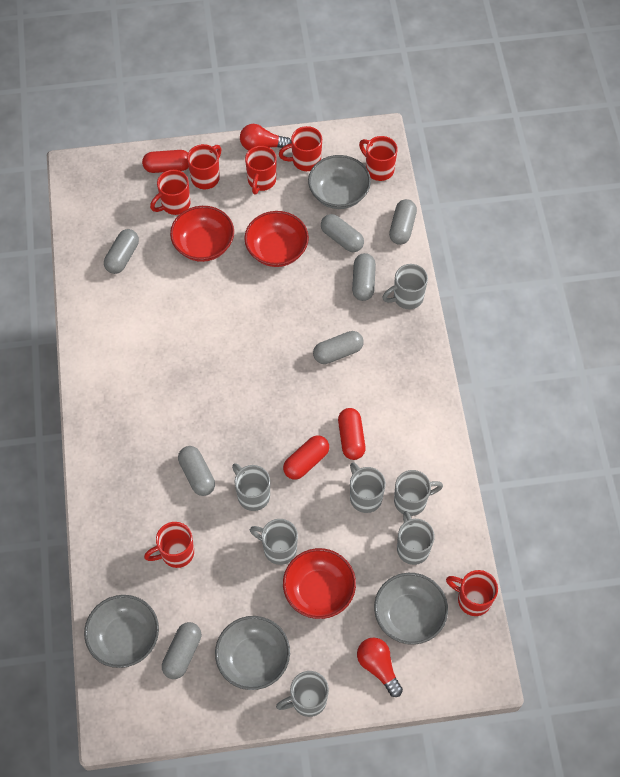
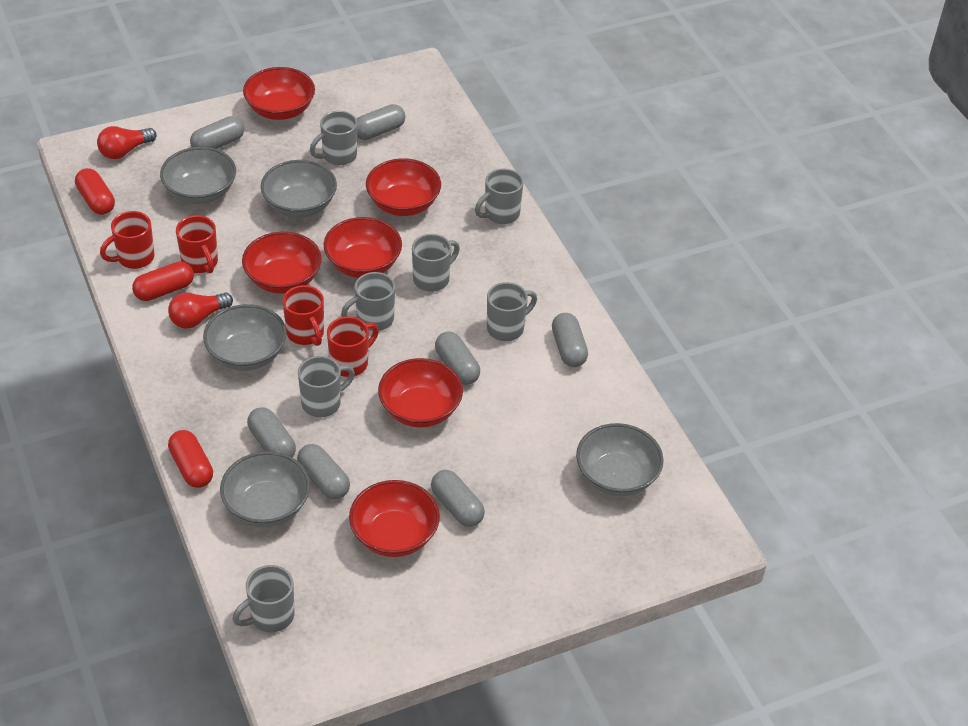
grey bowl: 4 -> 5
red bowl: 3 -> 6
red mug: 7 -> 4

